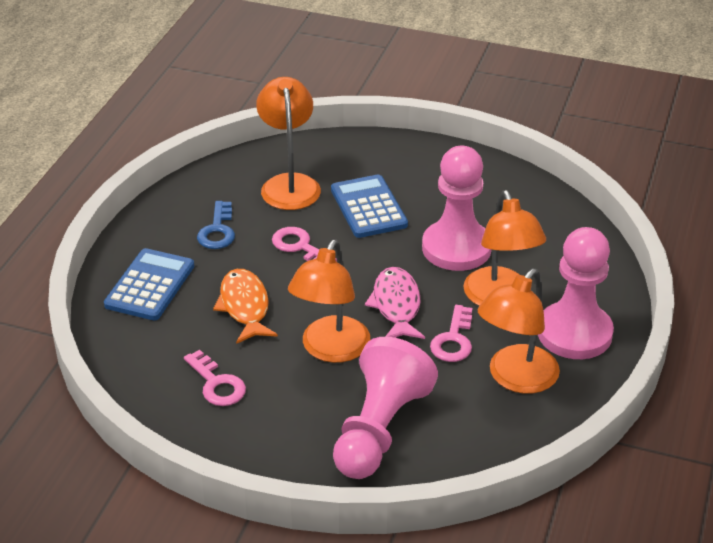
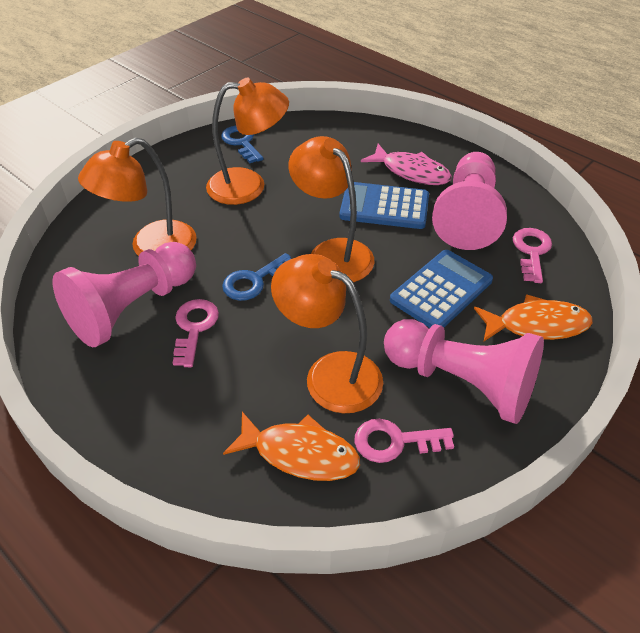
blue key: 1 -> 2
orange fish: 1 -> 2

